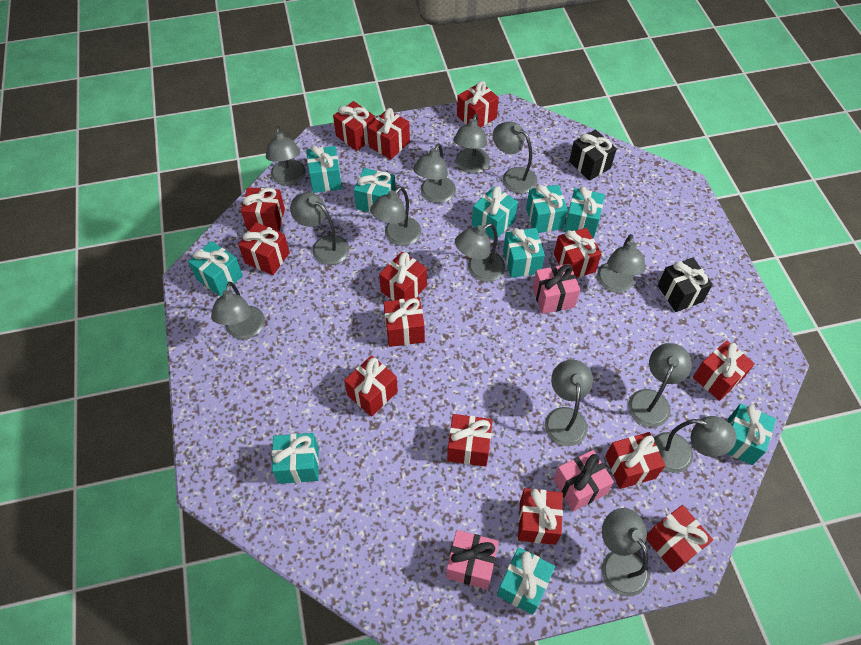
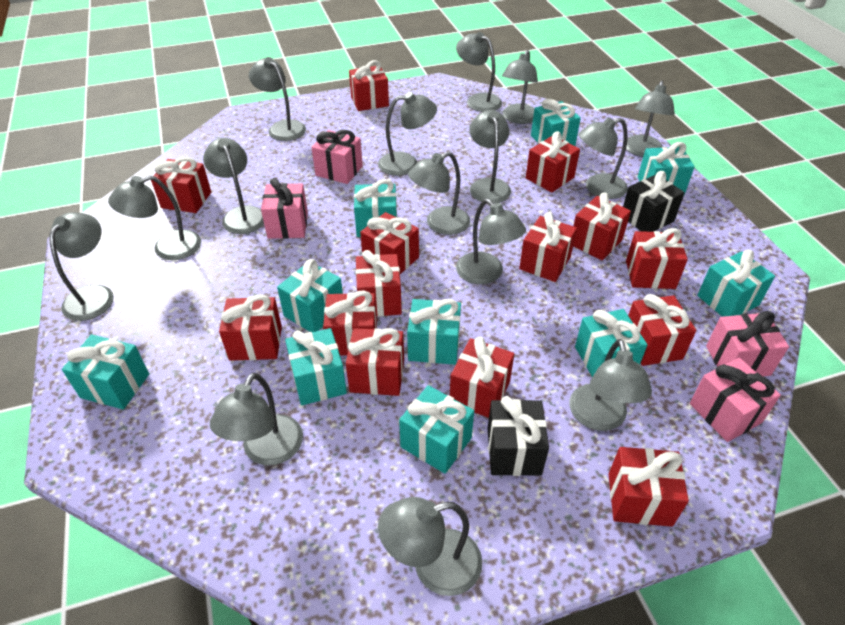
grey lamp: 13 -> 15
pink gift: 3 -> 4

